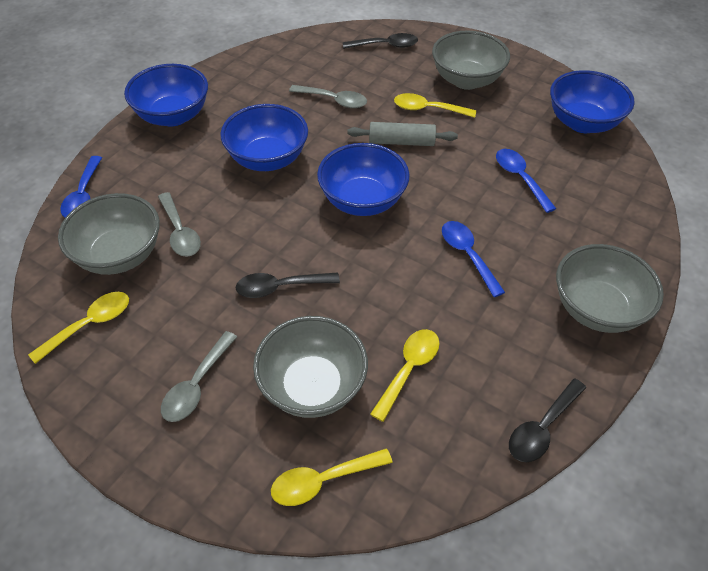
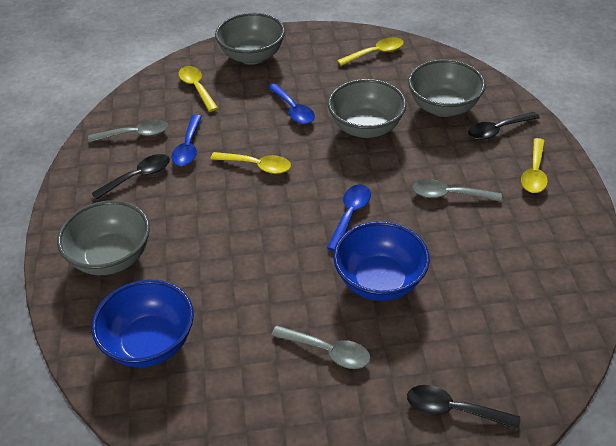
blue bowl: 4 -> 2
grey rolling pin: 1 -> 0

